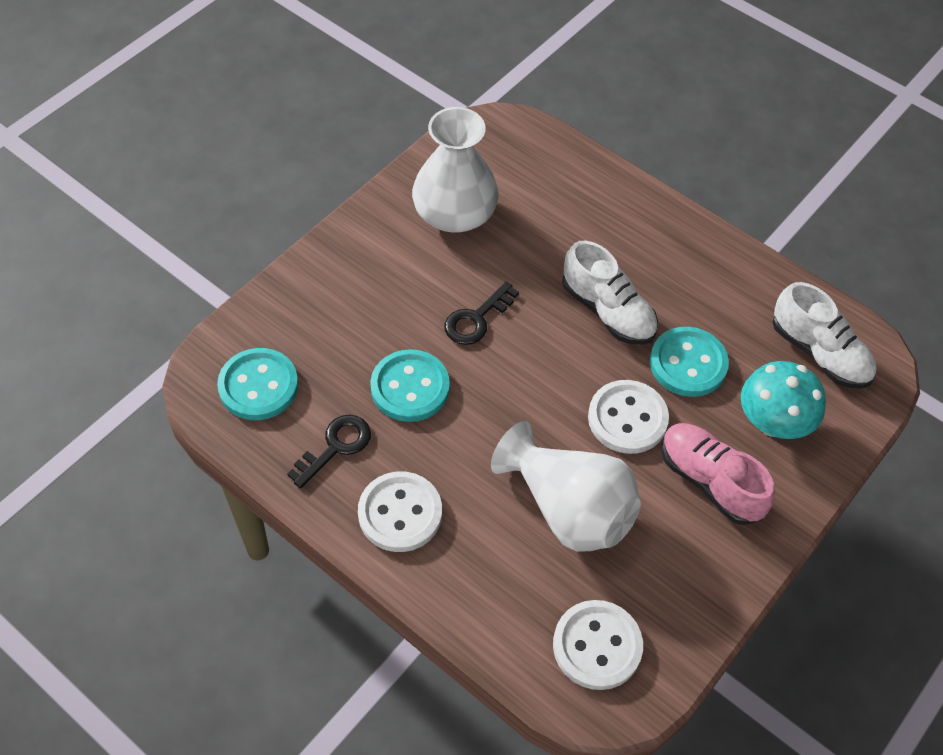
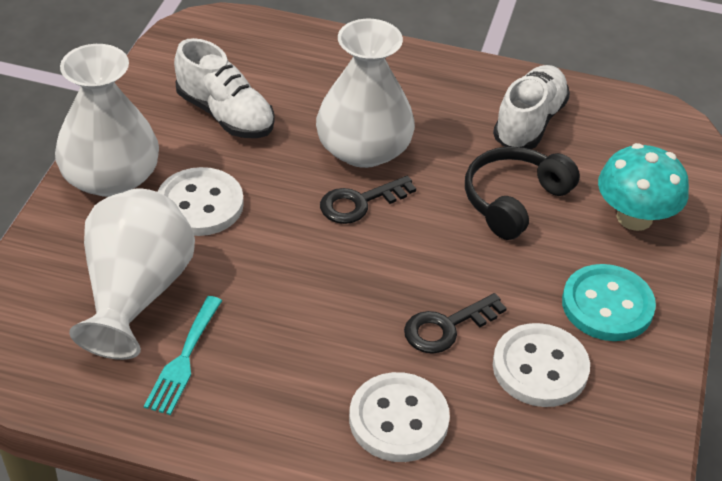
black headphones: 0 -> 1
pink shoe: 1 -> 0
turquoise button: 3 -> 1
turquoise fork: 0 -> 1
white vase: 2 -> 3

